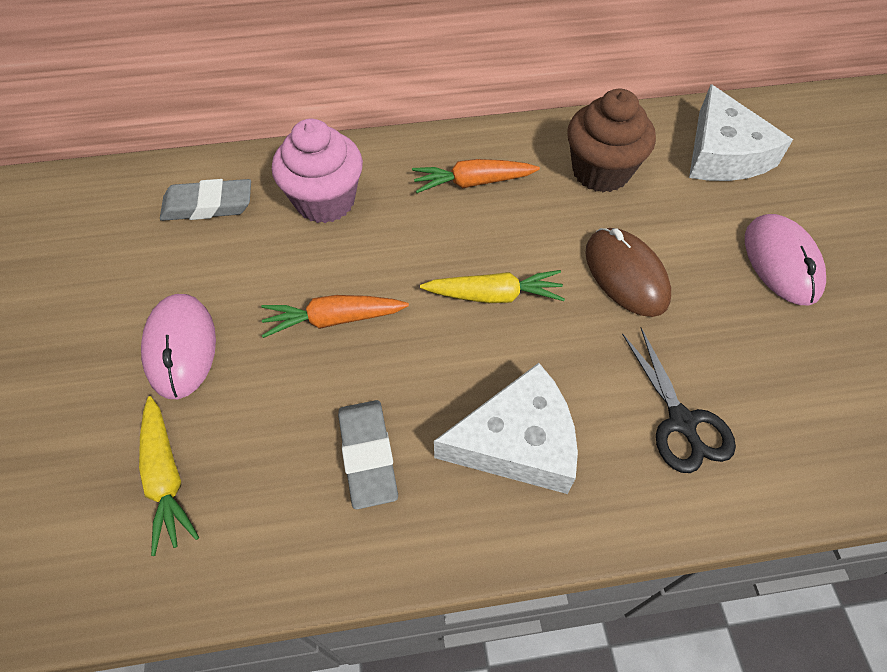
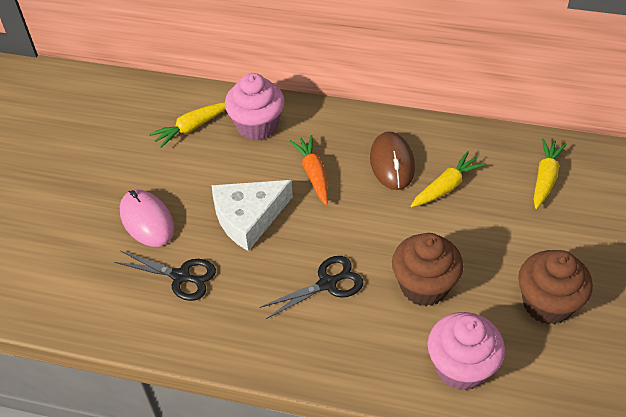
black scissors: 1 -> 2
brown cupcake: 1 -> 2
grey eraser: 2 -> 0
orange carrot: 2 -> 1
pink cupcake: 1 -> 2
pink mouse: 2 -> 1
white cheese: 2 -> 1
yellow carrot: 2 -> 3

